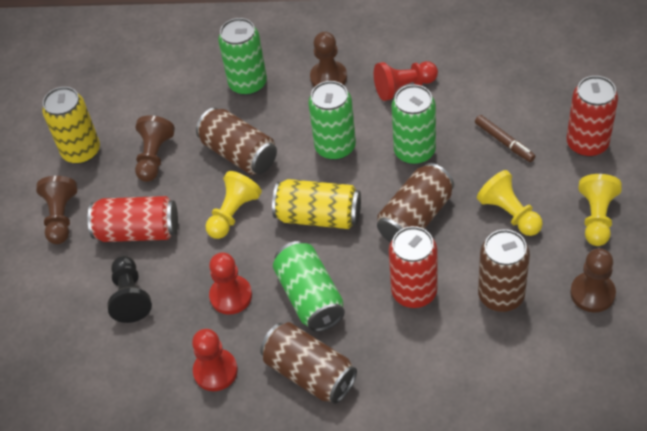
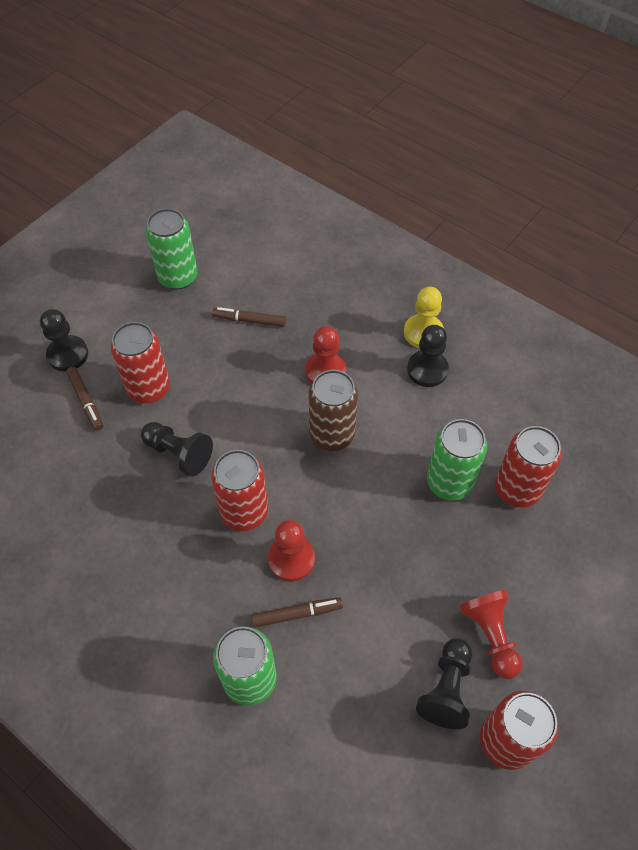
black pawn: 1 -> 4
brown can: 4 -> 1
brown marker: 1 -> 3
brown pawn: 4 -> 0
green can: 4 -> 3
red can: 3 -> 4
yellow can: 2 -> 0
yellow pawn: 3 -> 1

